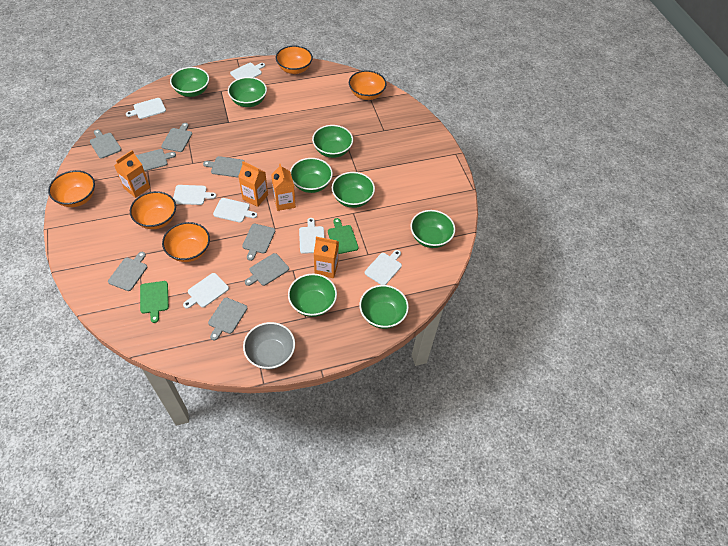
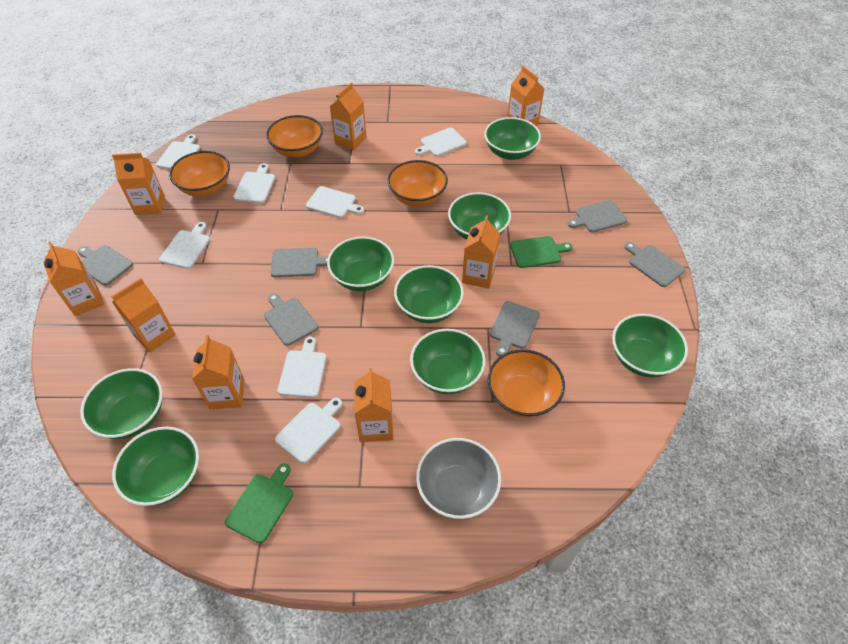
grey cutting board: 8 -> 6
orange bowl: 5 -> 4
orange carton: 4 -> 8

